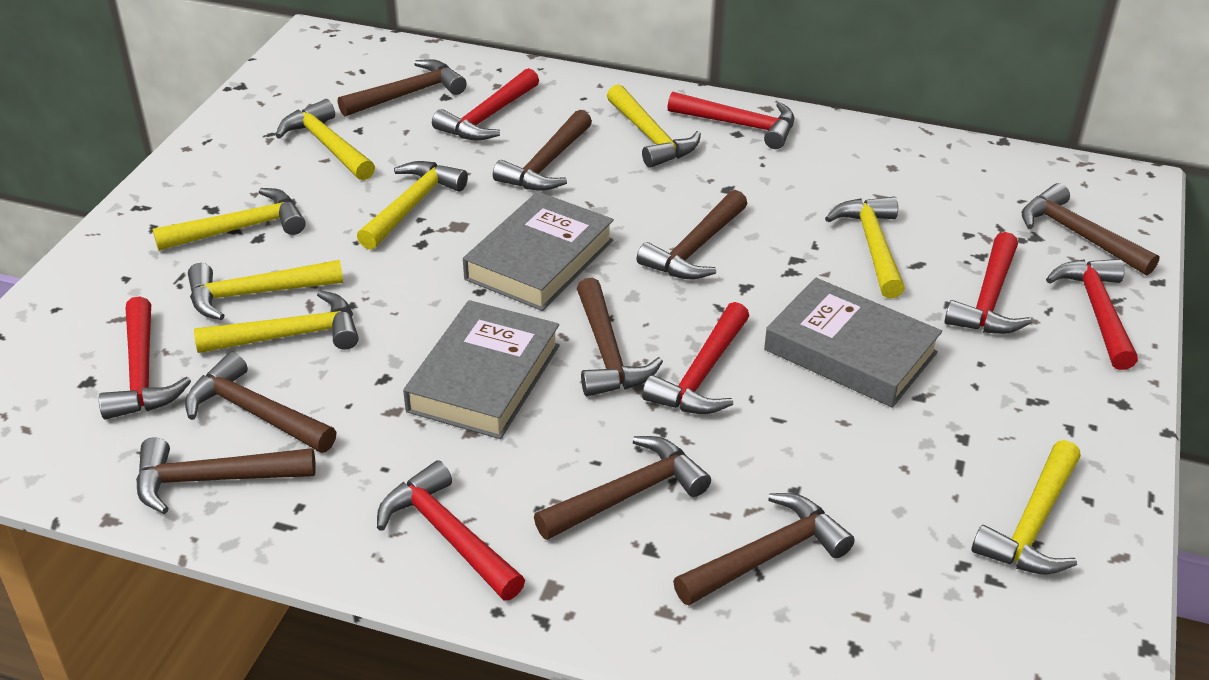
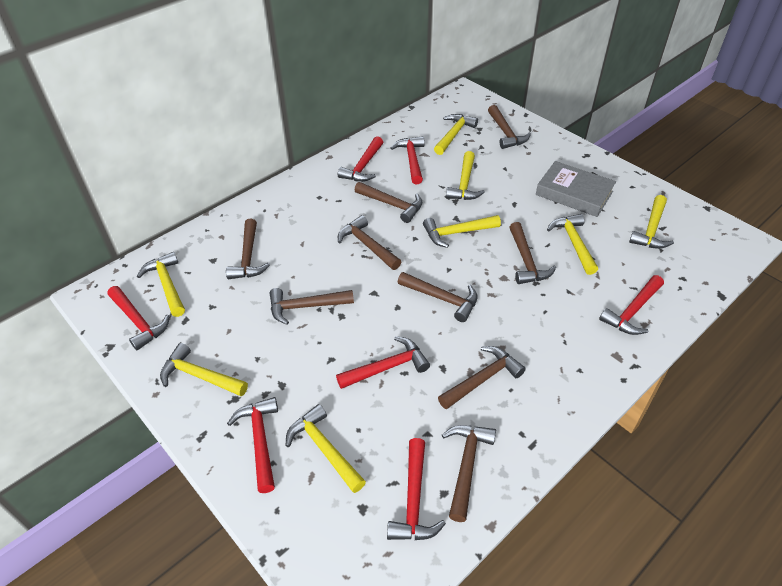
grey book: 3 -> 1

